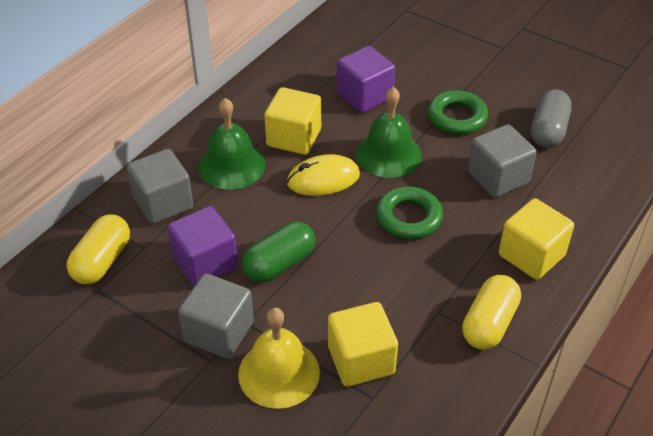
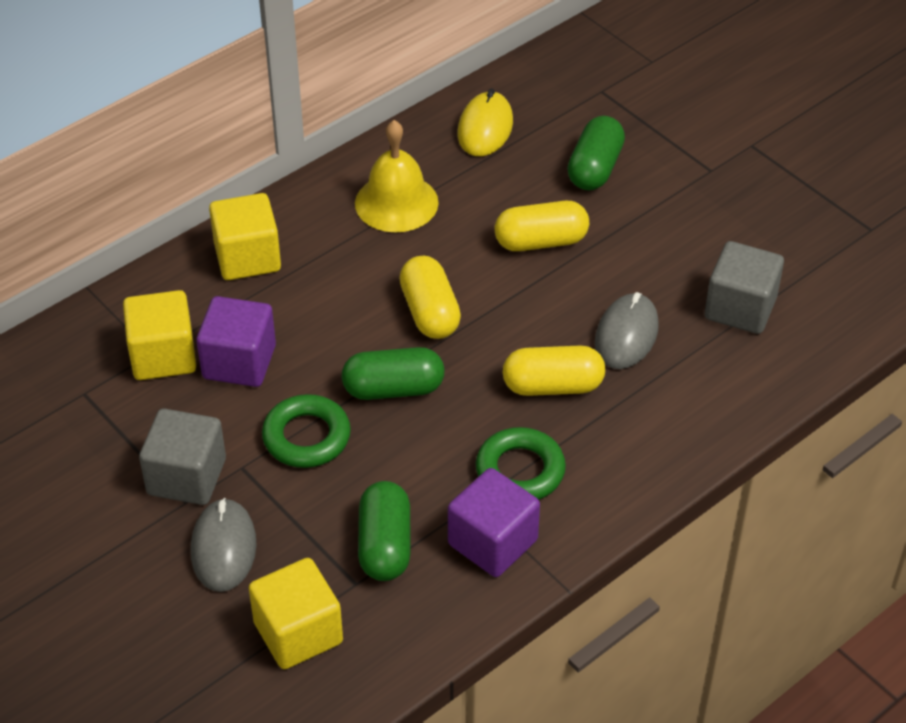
green bell: 2 -> 0
green capsule: 1 -> 3
grey capsule: 1 -> 0
grey cube: 3 -> 2
grey mouse: 0 -> 2
yellow capsule: 2 -> 3

